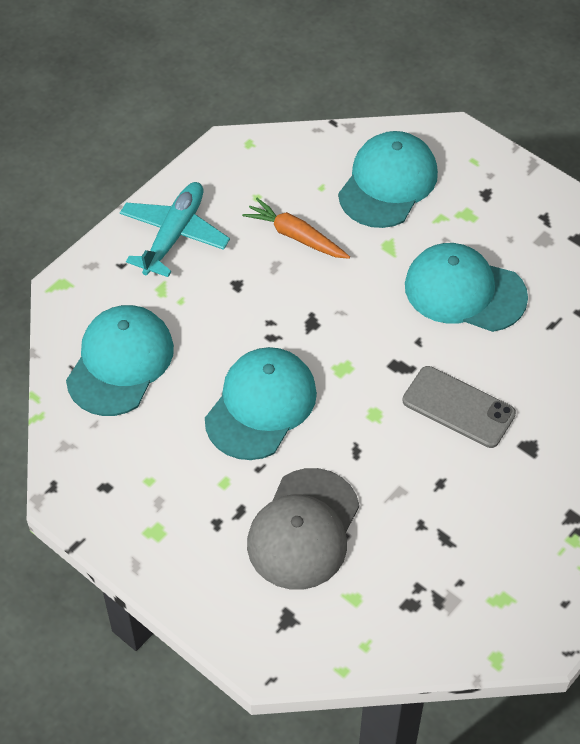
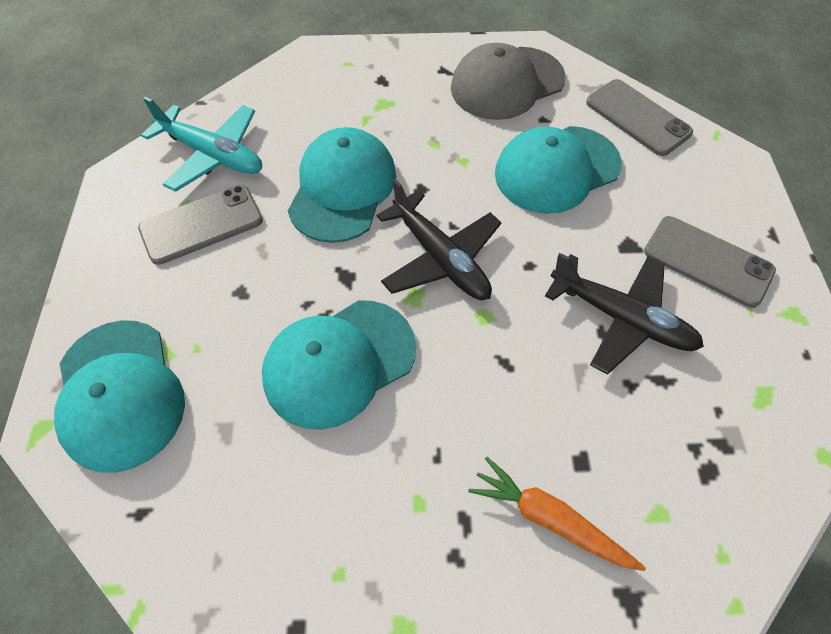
black plane: 0 -> 2
grey phone: 1 -> 3

